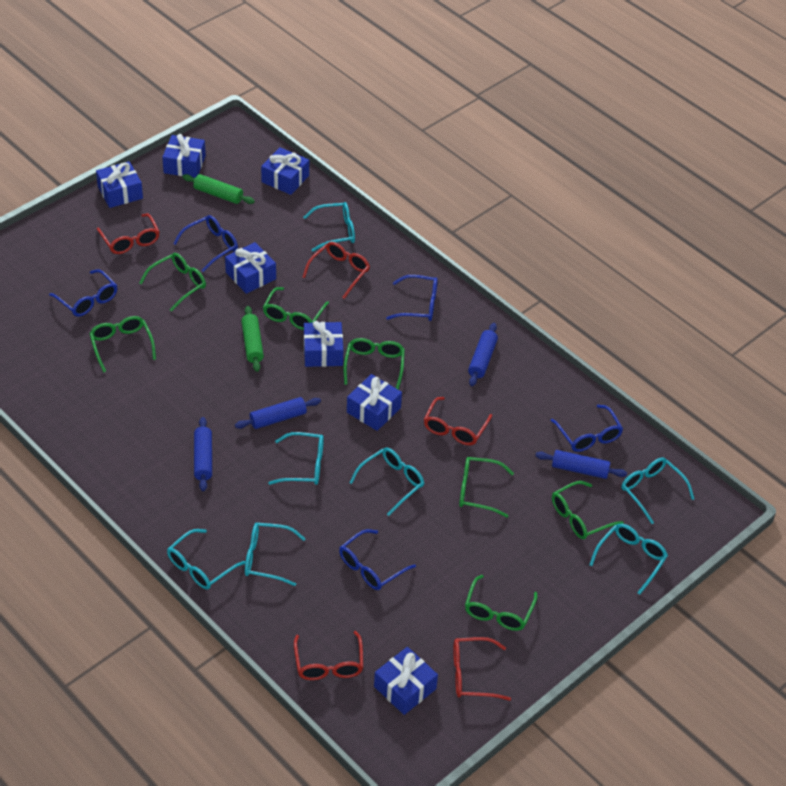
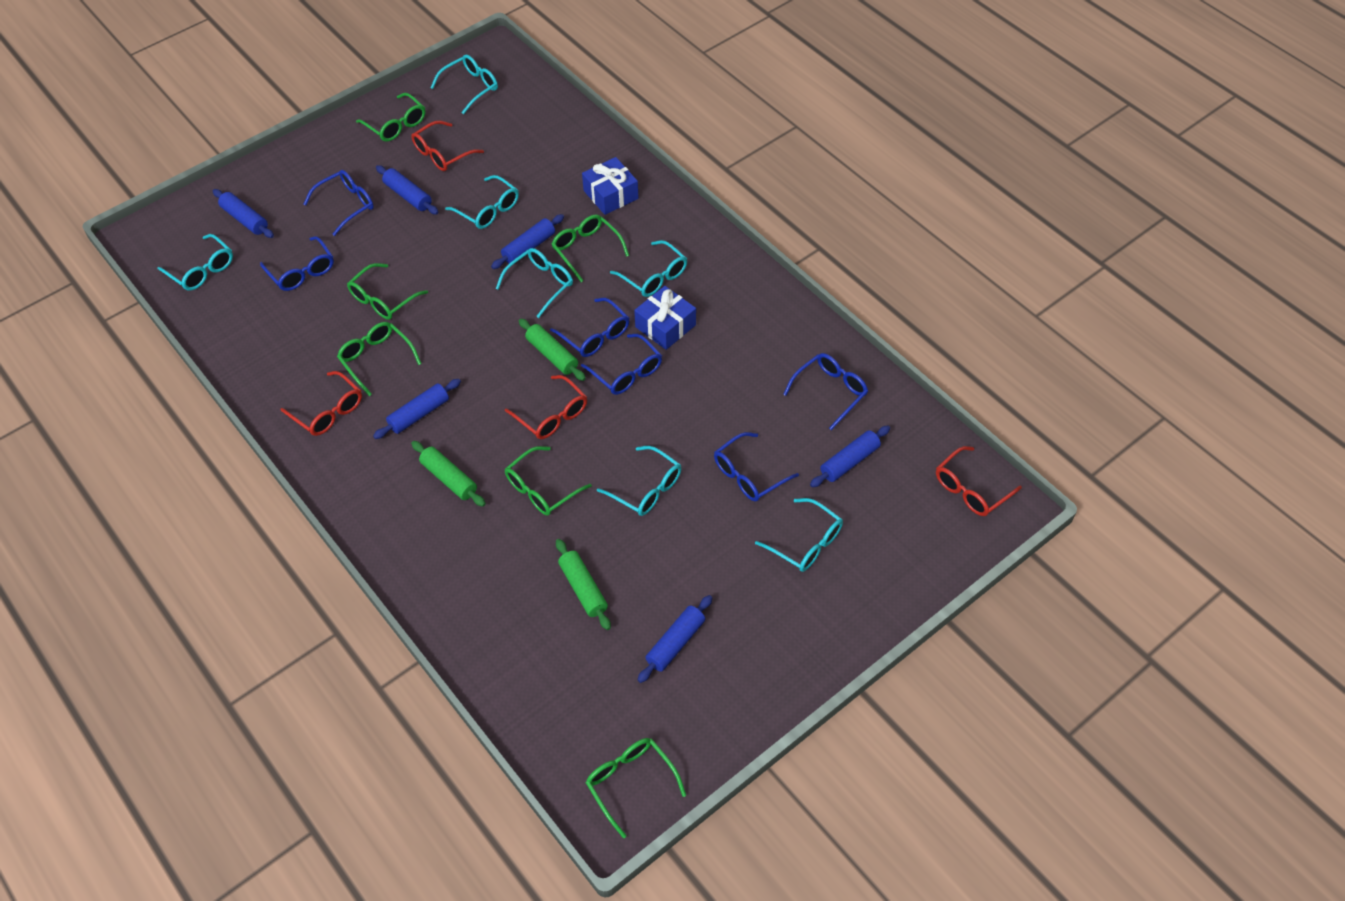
blue gift: 7 -> 2
blue glasses: 5 -> 6
blue rolling pin: 4 -> 6
green glasses: 7 -> 6
green rolling pin: 2 -> 3
red glasses: 5 -> 4

